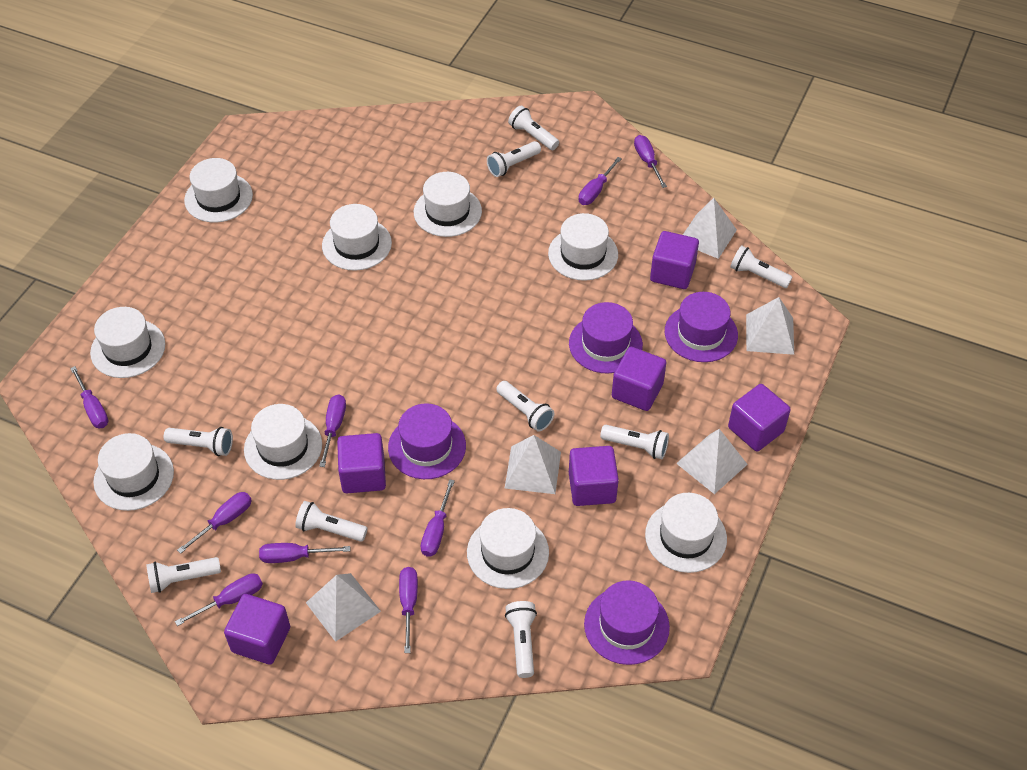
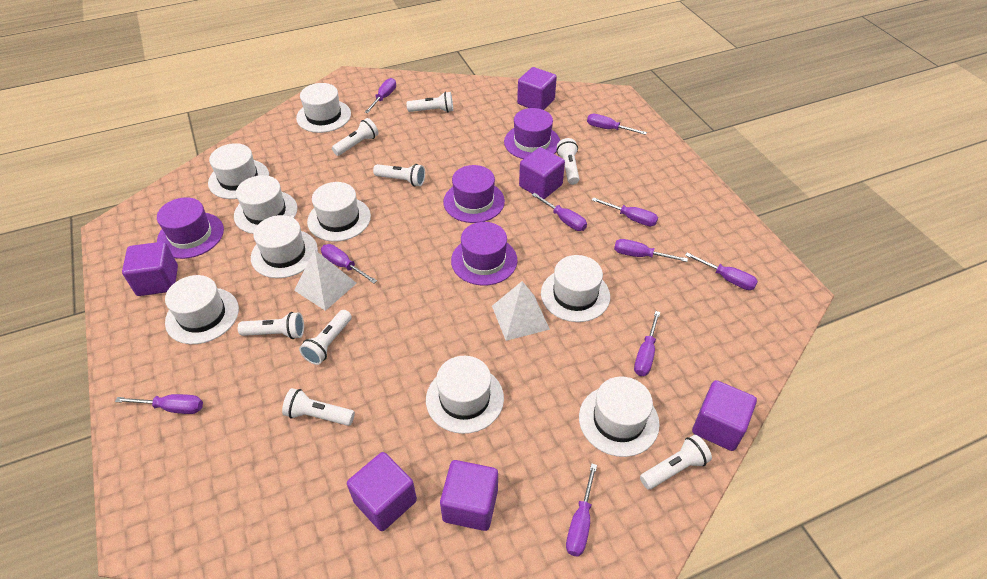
purple screwdriver: 9 -> 10
white flashlight: 9 -> 8
white pyramid: 5 -> 2

